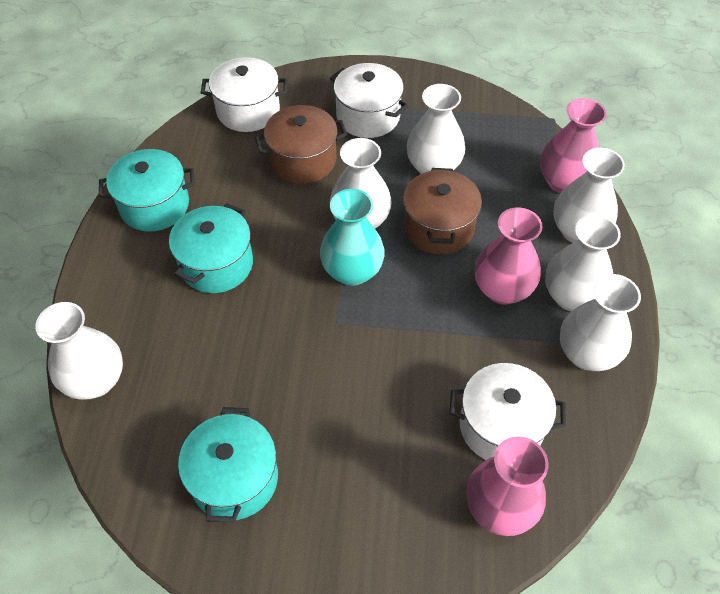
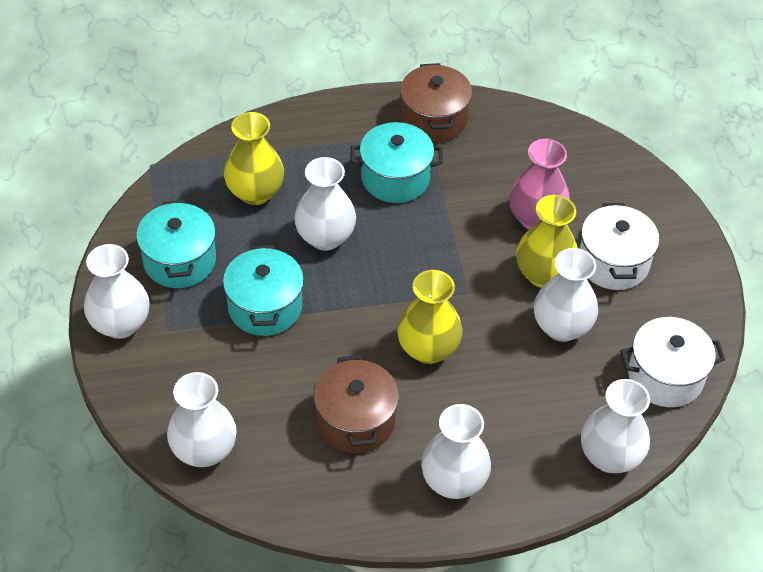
pink vase: 3 -> 1
turquoise vase: 1 -> 0
white pot: 3 -> 2
yellow vase: 0 -> 3

